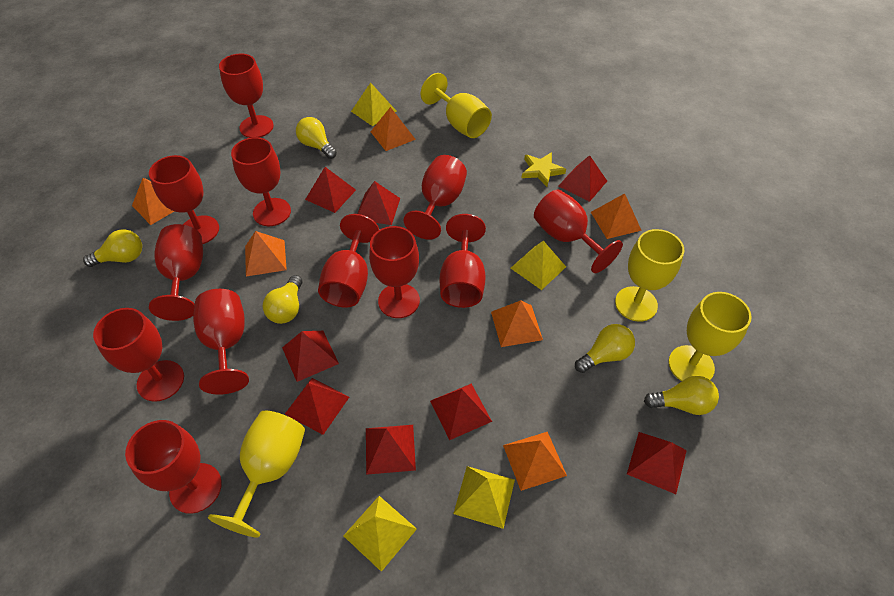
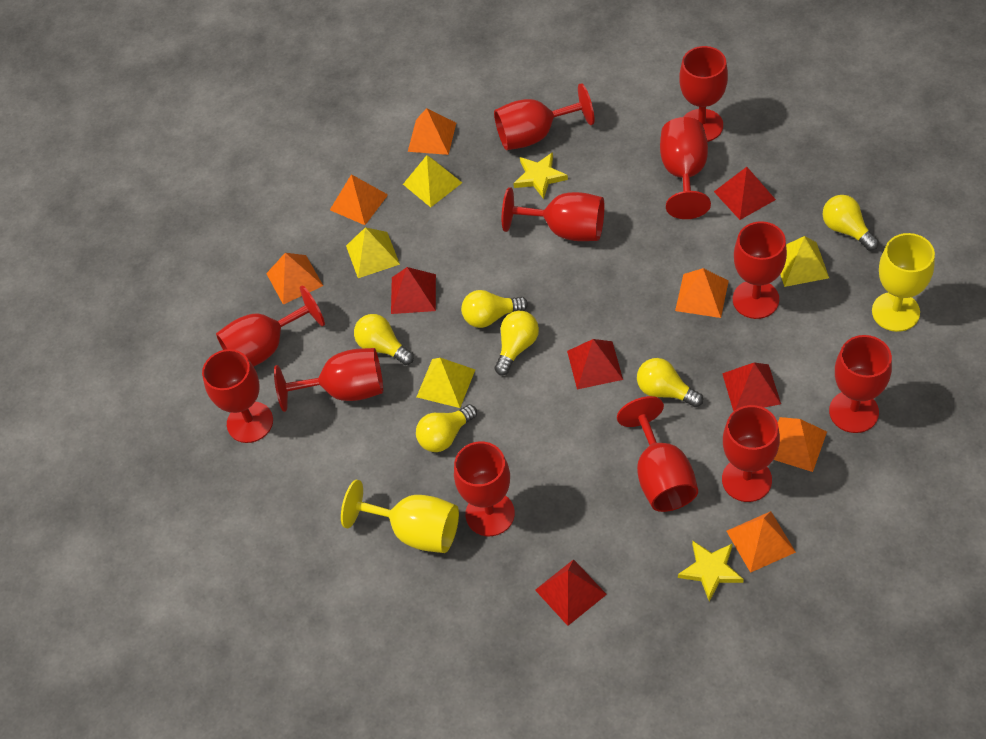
red pyramid: 8 -> 5
yellow goblet: 4 -> 2
yellow light bulb: 5 -> 6
yellow star: 1 -> 2

